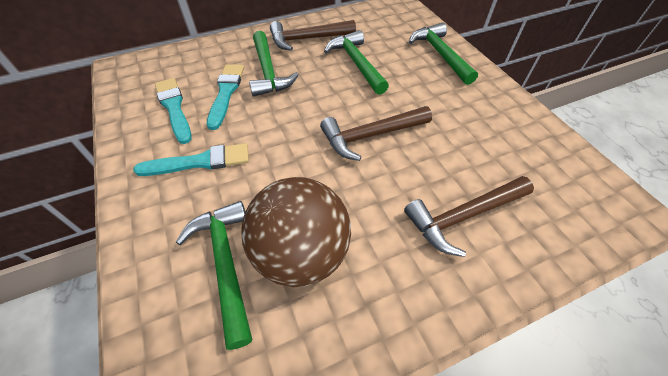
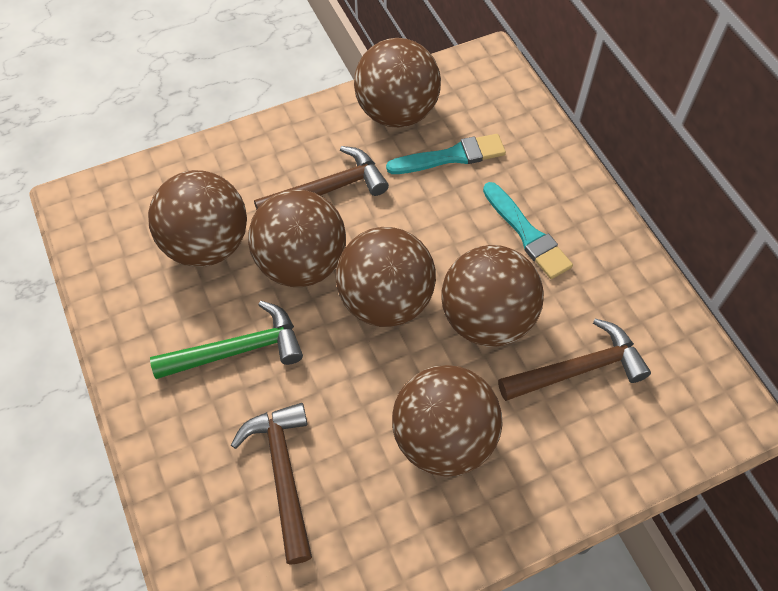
brown ball: 1 -> 6
green hammer: 4 -> 1
turquoise brush: 3 -> 2

